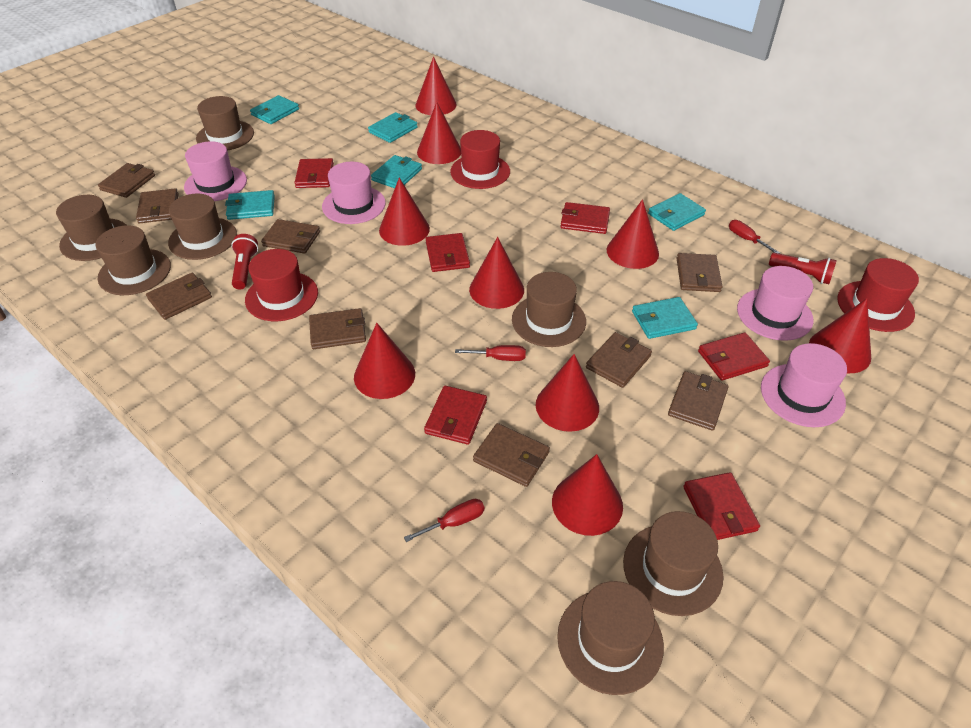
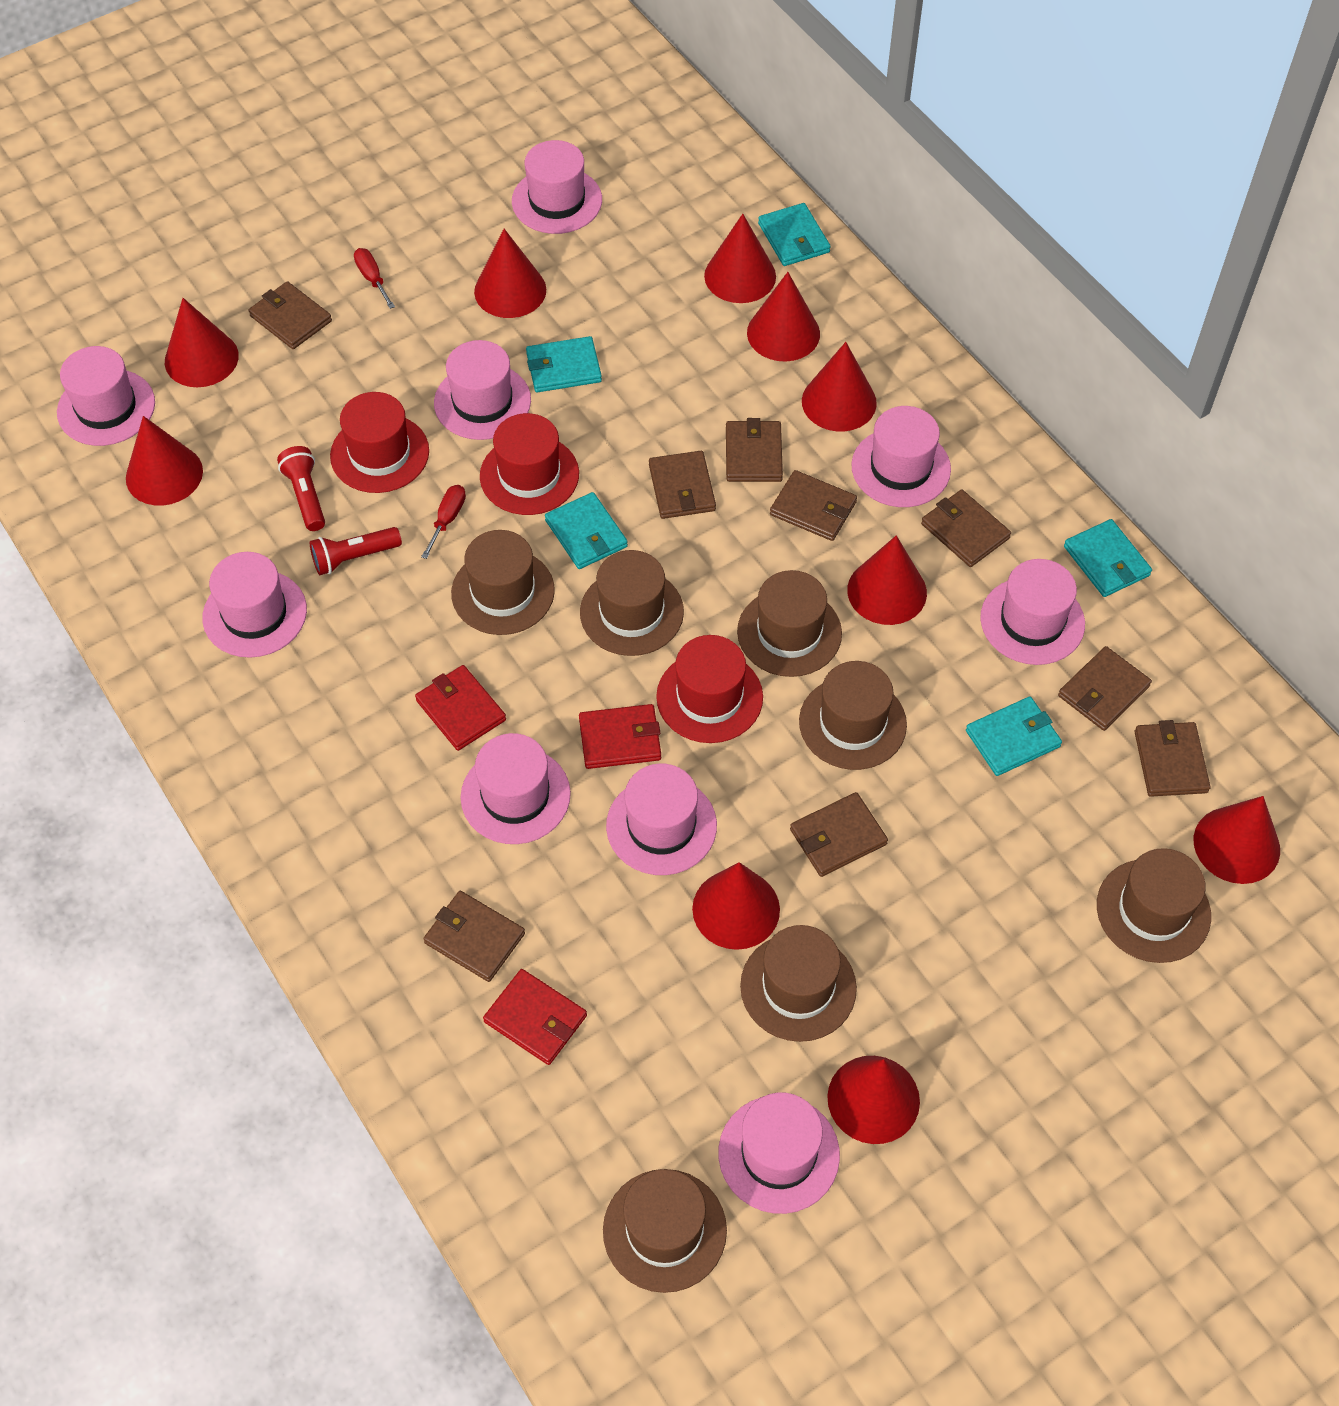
pink hat: 4 -> 9
red cone: 9 -> 10
red screwdriver: 3 -> 2
red wallet: 6 -> 3
turquoise wallet: 6 -> 5

